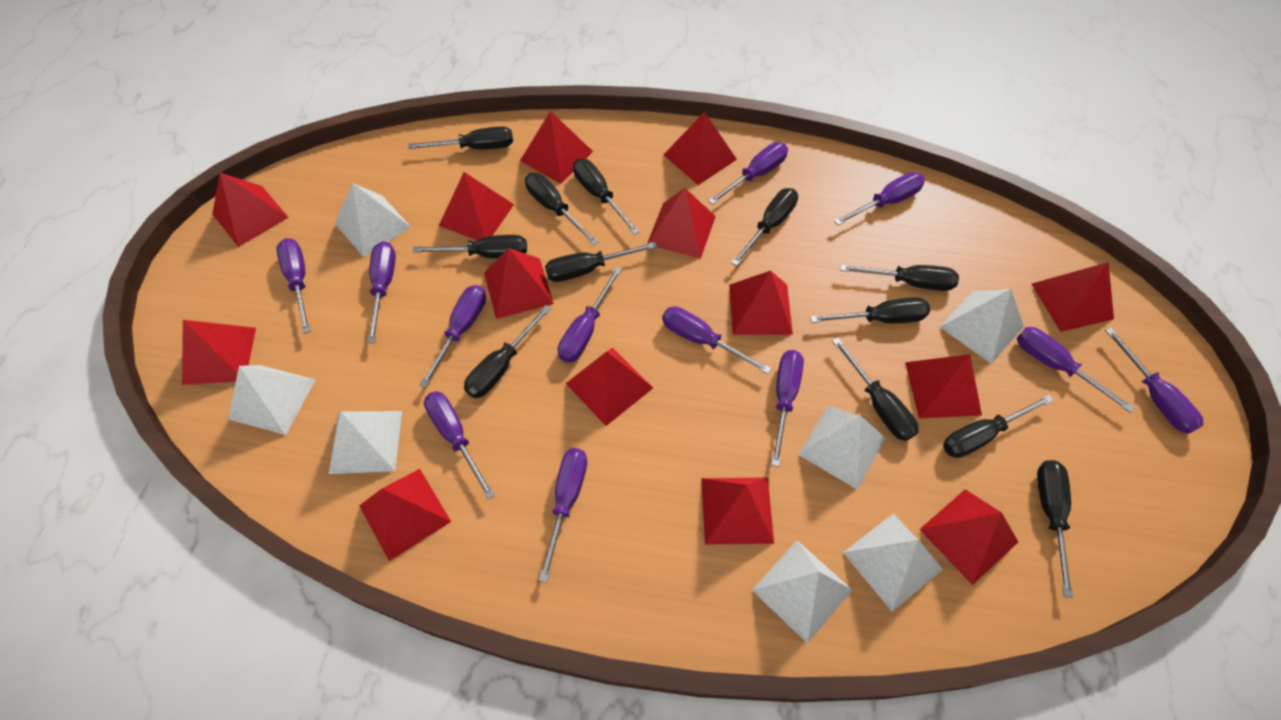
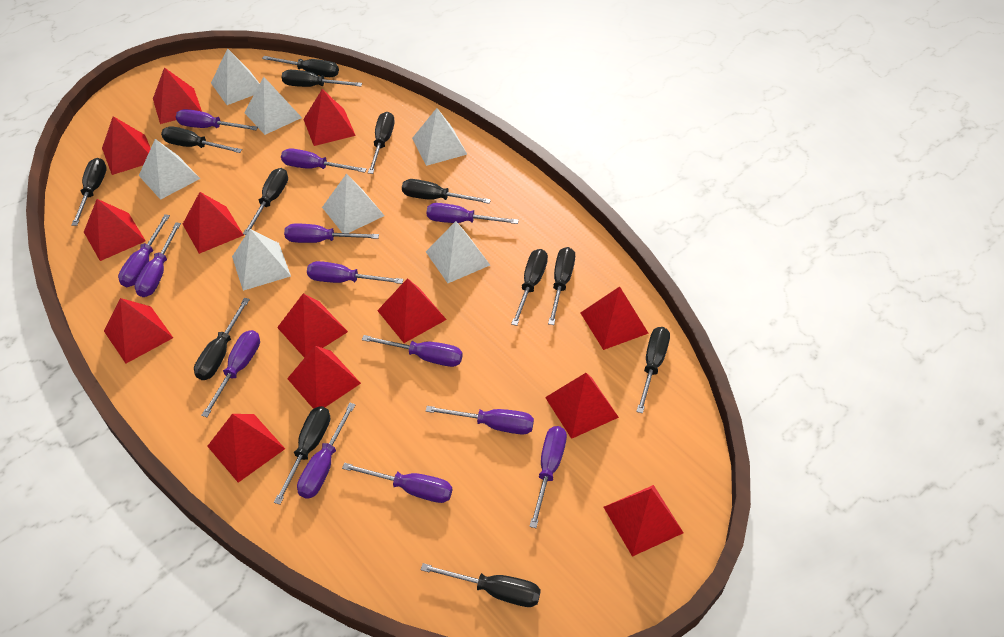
black screwdriver: 12 -> 13
purple screwdriver: 12 -> 13
red pyramid: 14 -> 13

